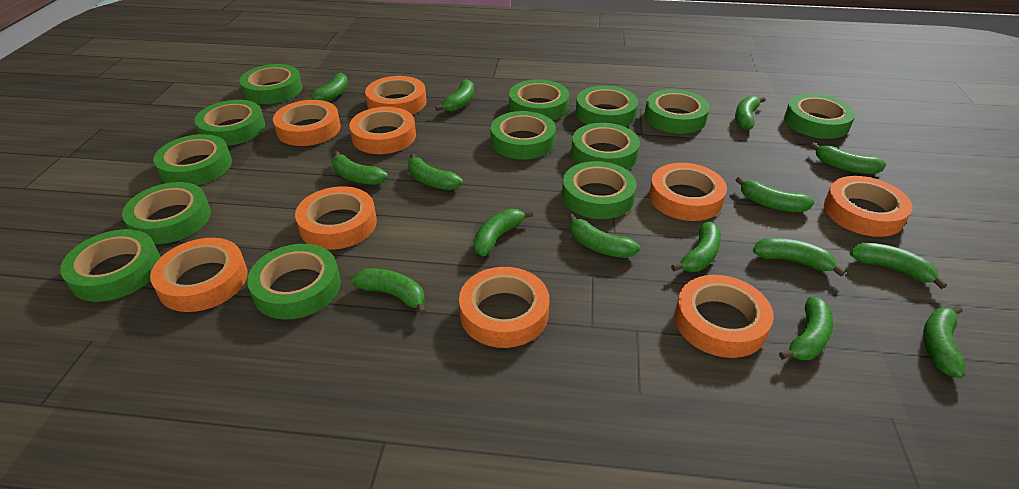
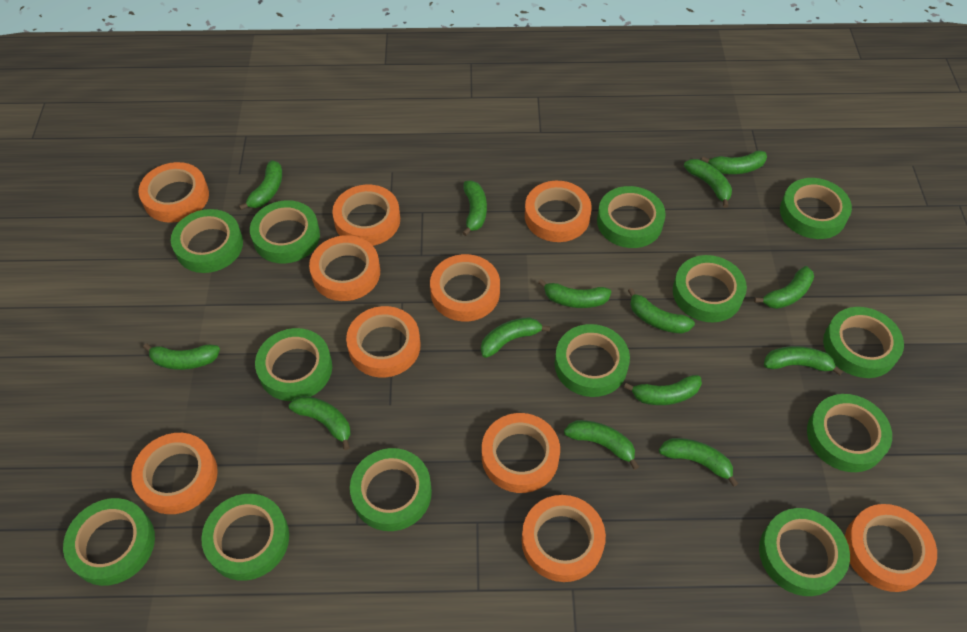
green banana: 15 -> 14
orange tape: 9 -> 10

